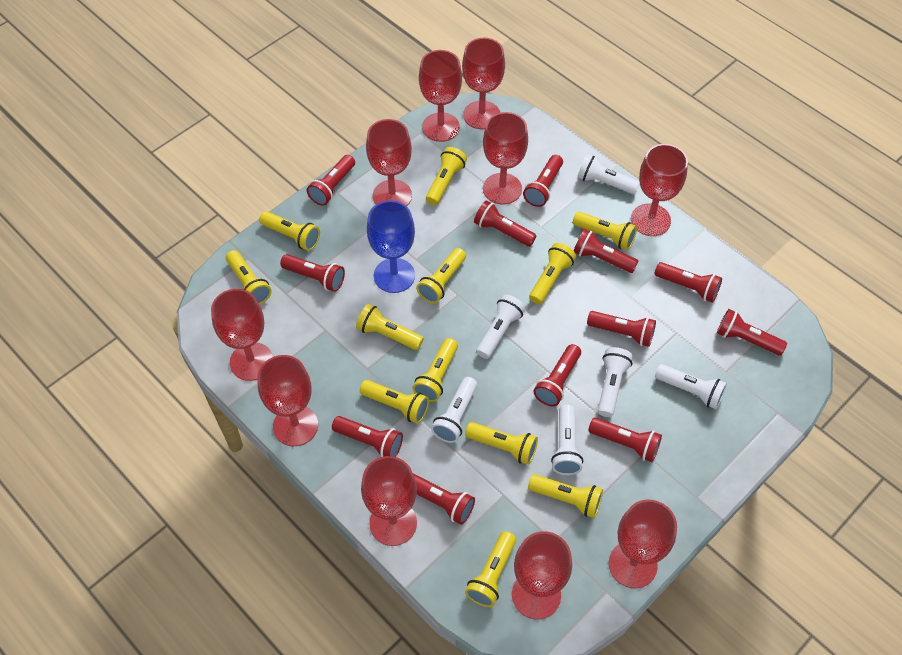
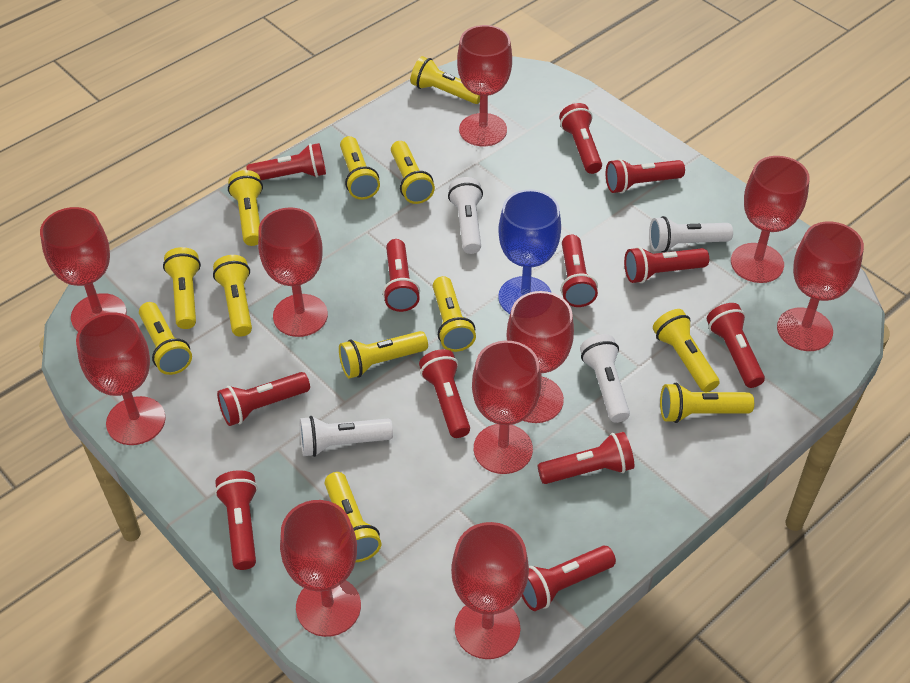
white flashlight: 6 -> 4

